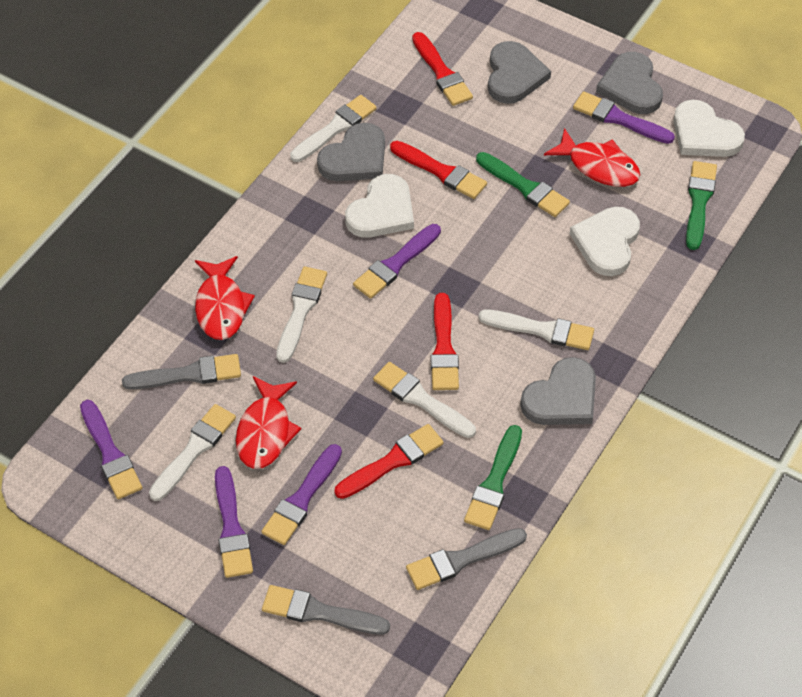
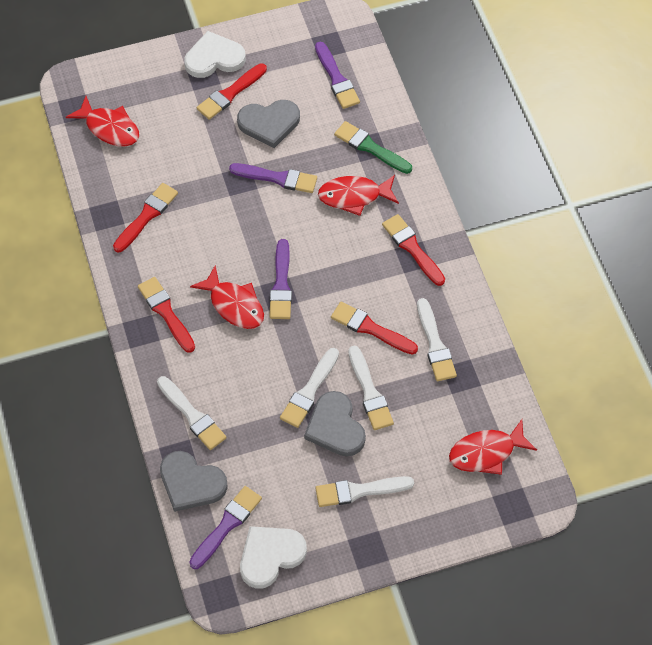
green brush: 3 -> 1
grey brush: 3 -> 0
grey heart: 4 -> 3
purple brush: 5 -> 4
red brush: 4 -> 5
red fish: 3 -> 4
white heart: 3 -> 2

